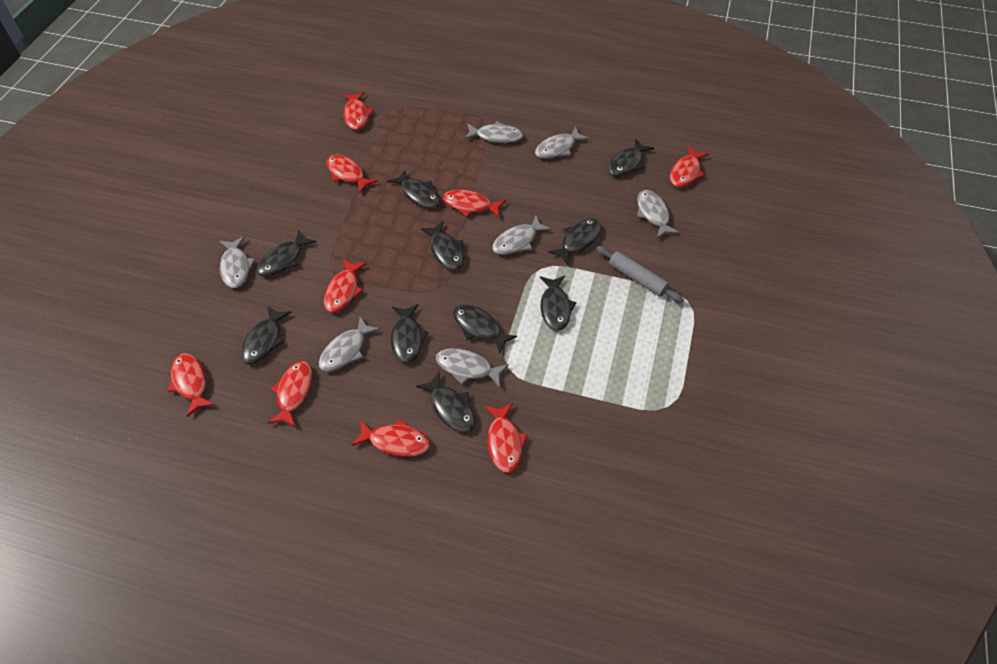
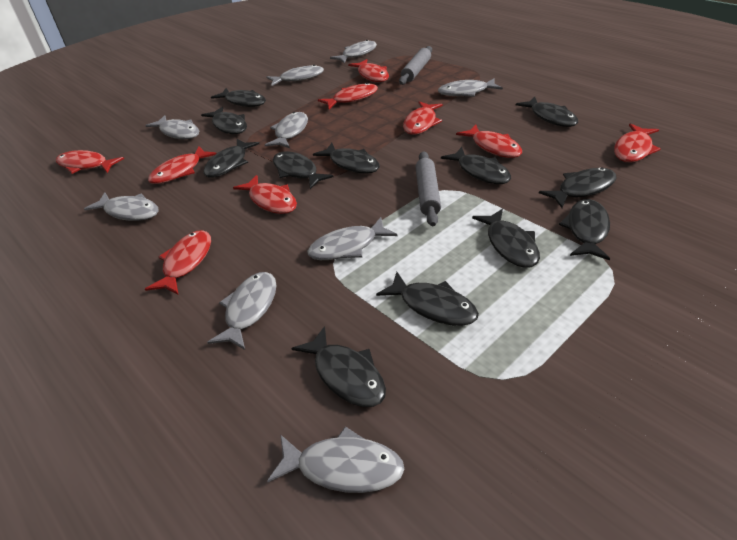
black fish: 10 -> 12
grey fish: 7 -> 9
grey rolling pin: 1 -> 2

